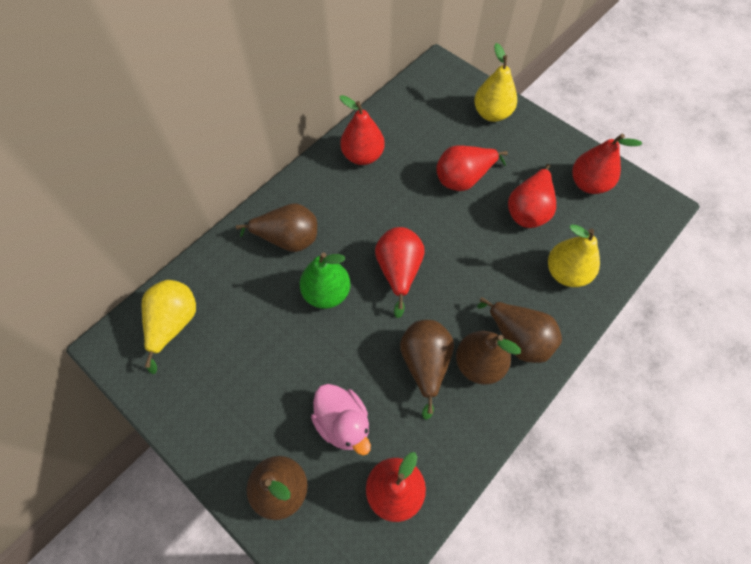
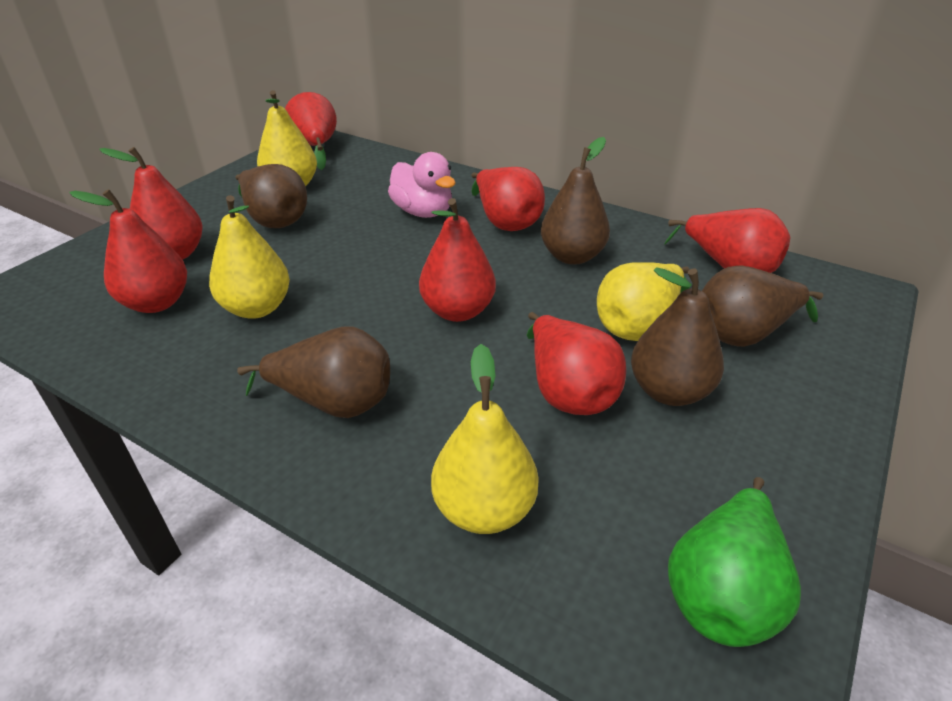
red pear: 6 -> 7
yellow pear: 3 -> 4

